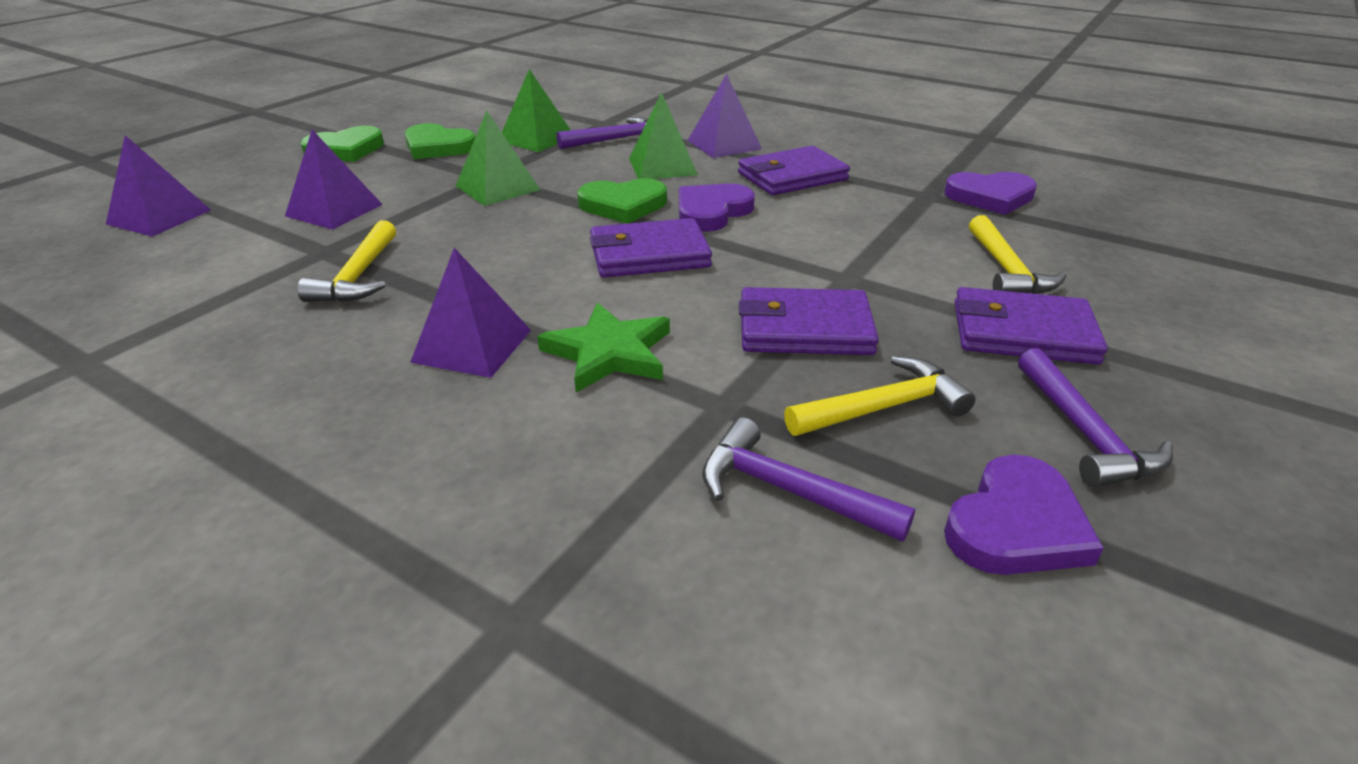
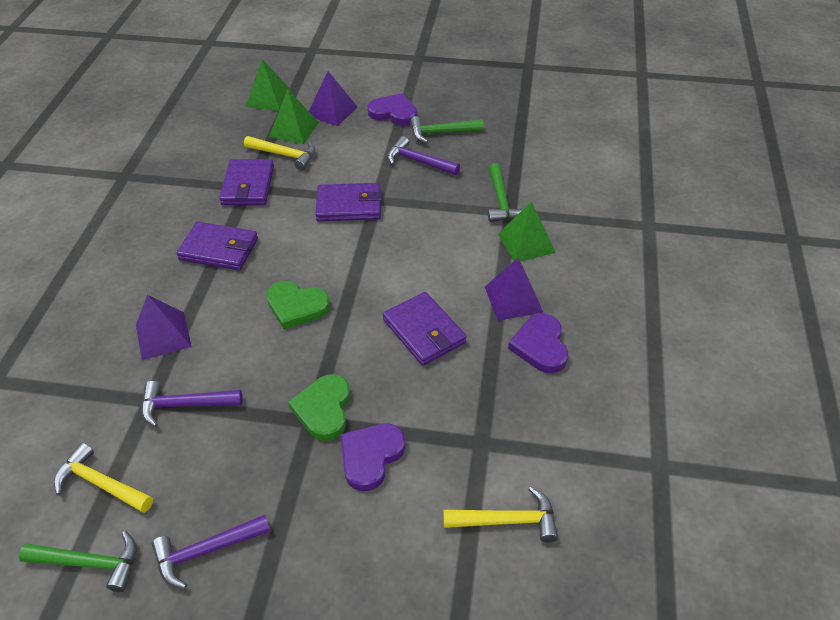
green hammer: 0 -> 3
green heart: 3 -> 2
green star: 1 -> 0
purple pyramid: 4 -> 3

